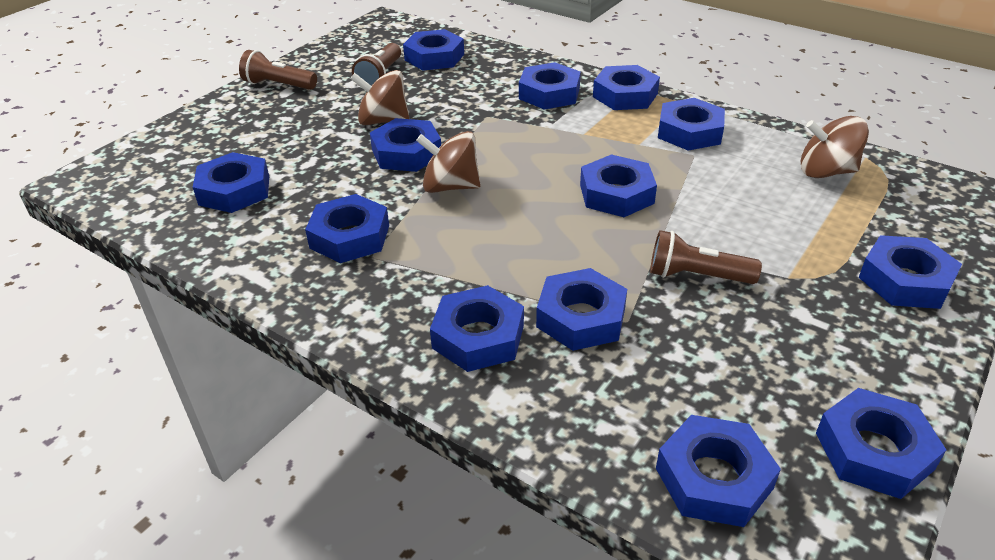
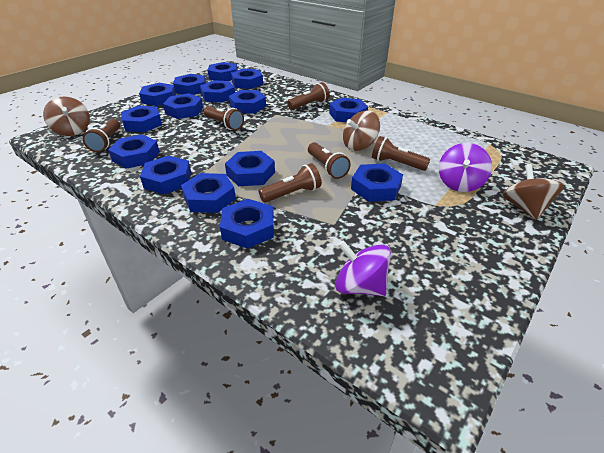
blue nut: 13 -> 15
brown flashlight: 3 -> 6
purple spinning top: 0 -> 2

